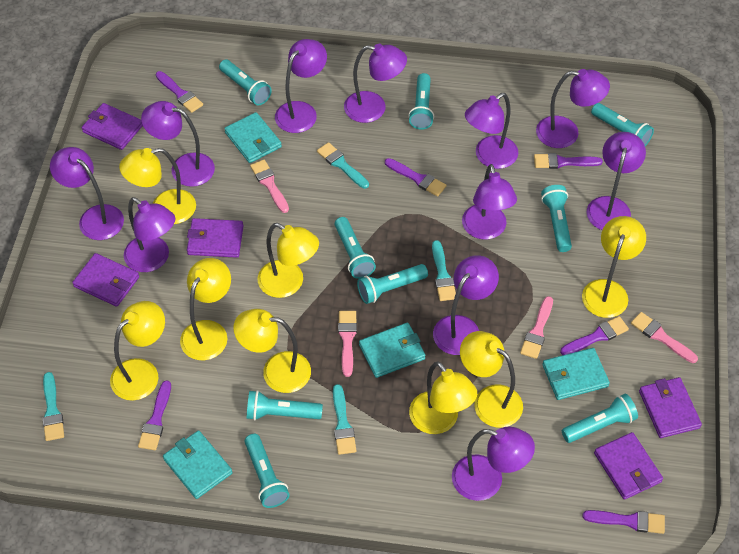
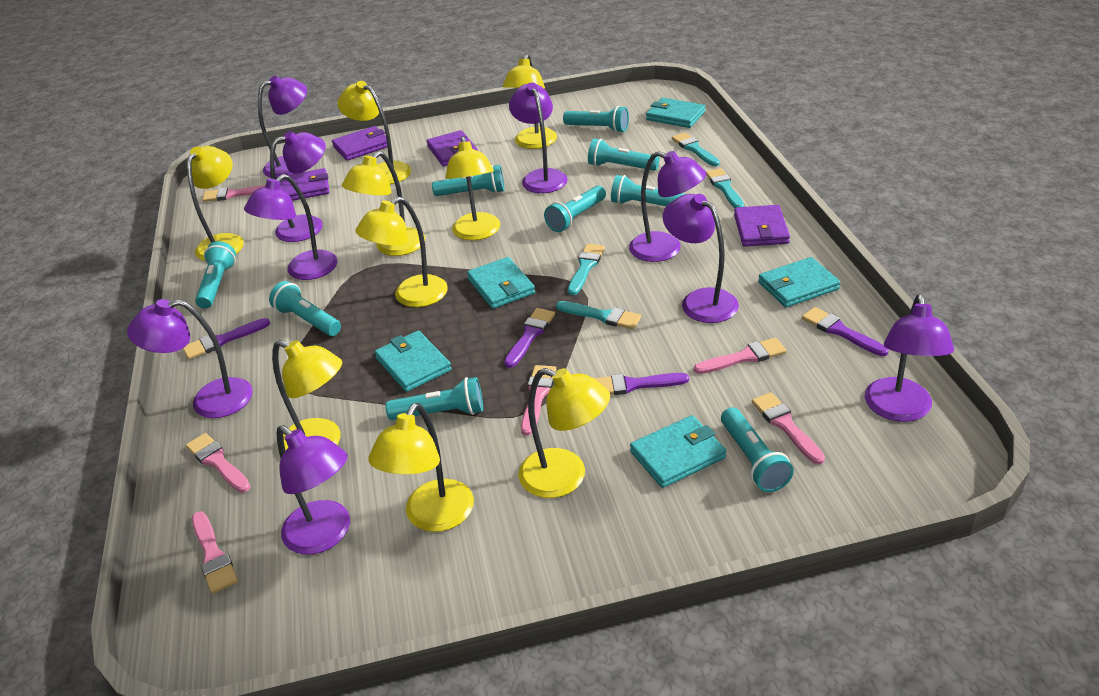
pink brush: 4 -> 6
purple brush: 6 -> 4
purple lamp: 11 -> 9
purple wallet: 5 -> 4
turquoise wallet: 4 -> 5
yellow lamp: 8 -> 9

